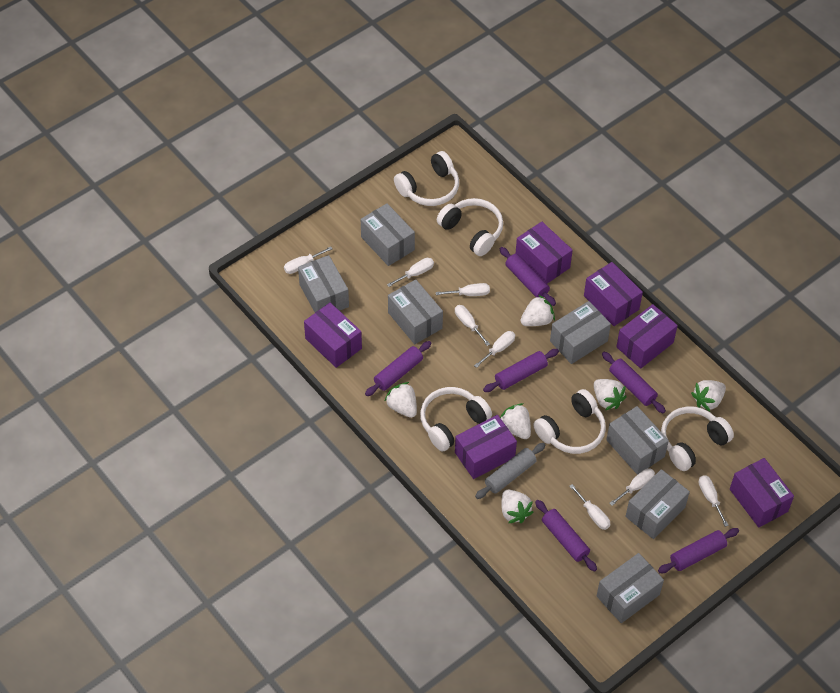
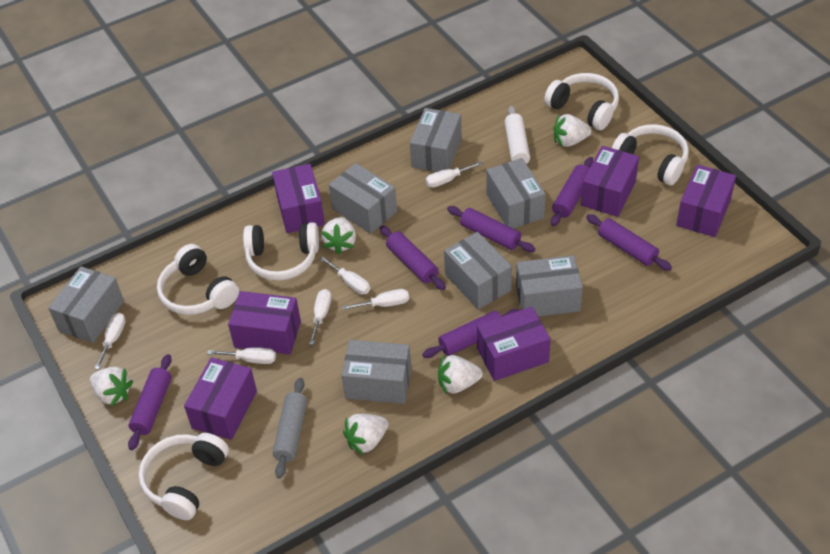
white rolling pin: 0 -> 1
white screwdriver: 8 -> 6
white strawberry: 6 -> 5

